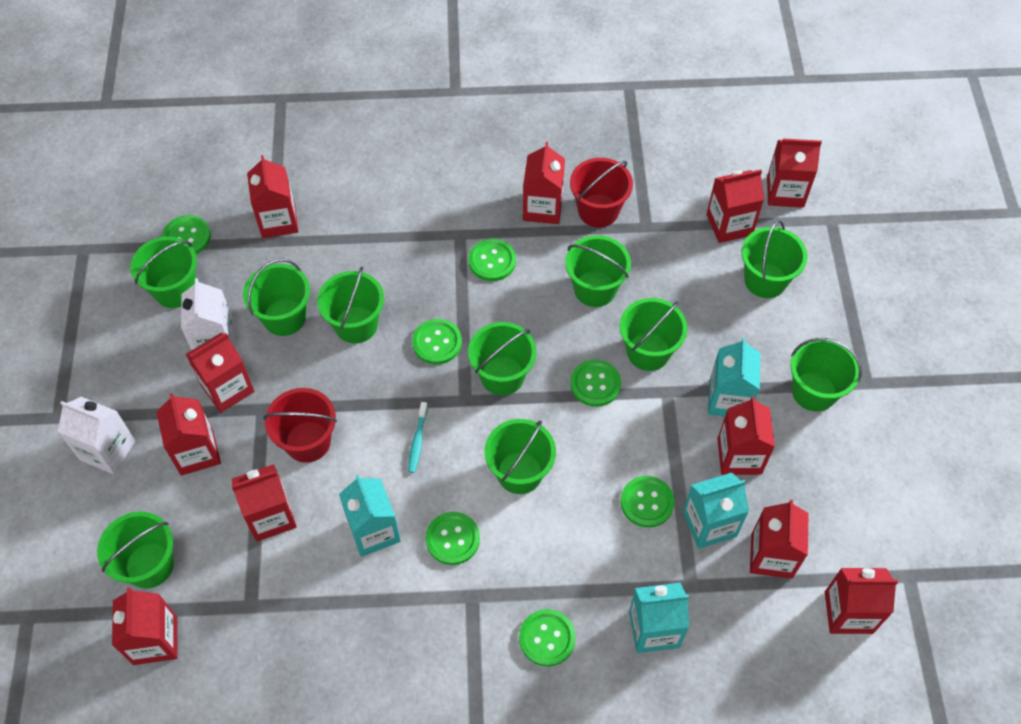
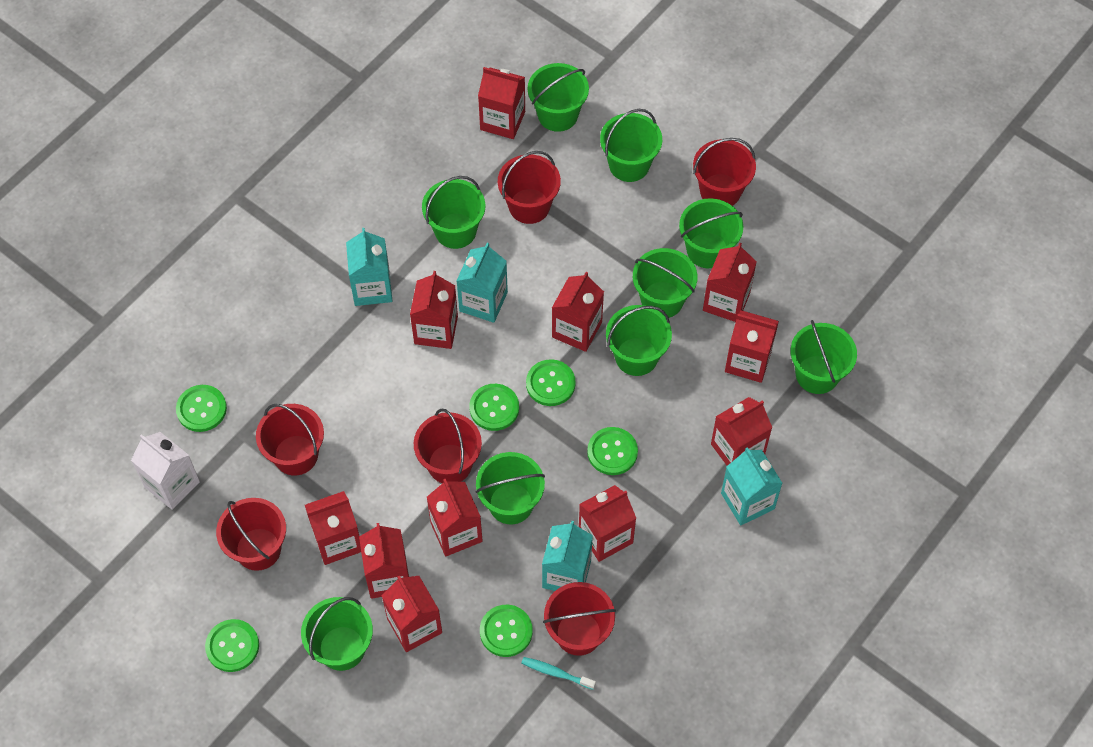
green bucket: 10 -> 9
green button: 7 -> 6
red bucket: 2 -> 6
white carton: 2 -> 1

